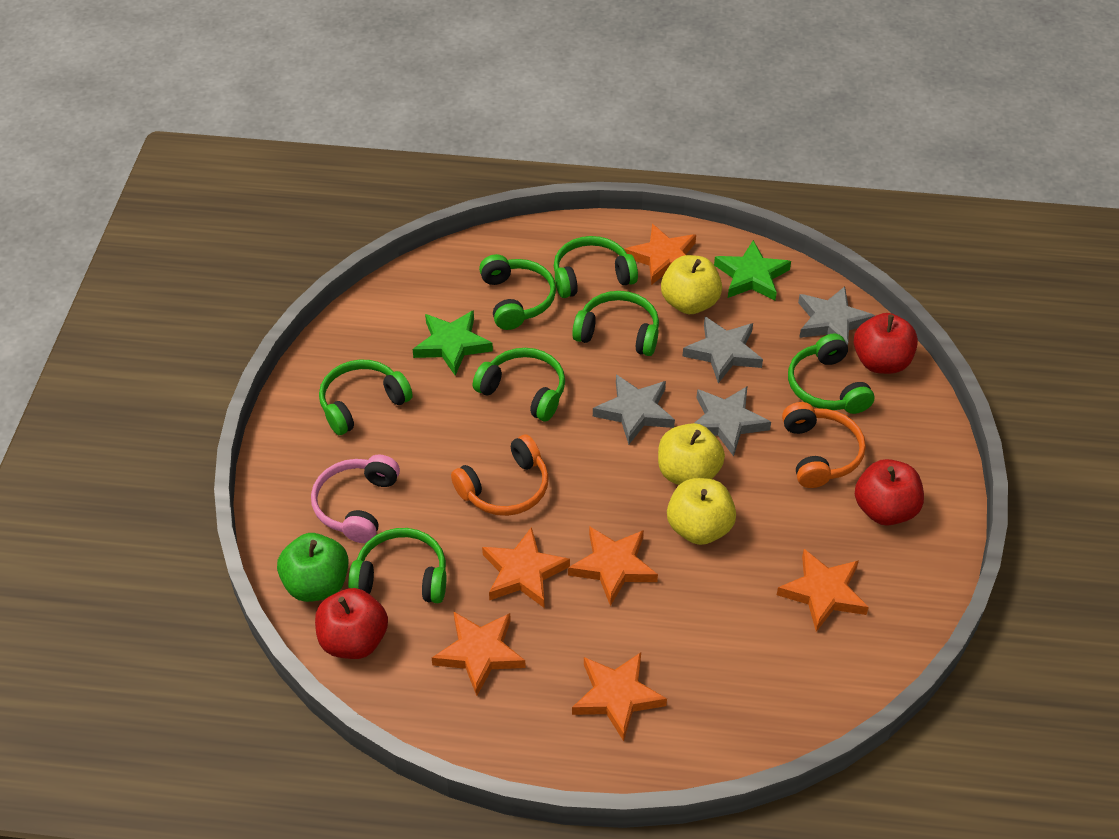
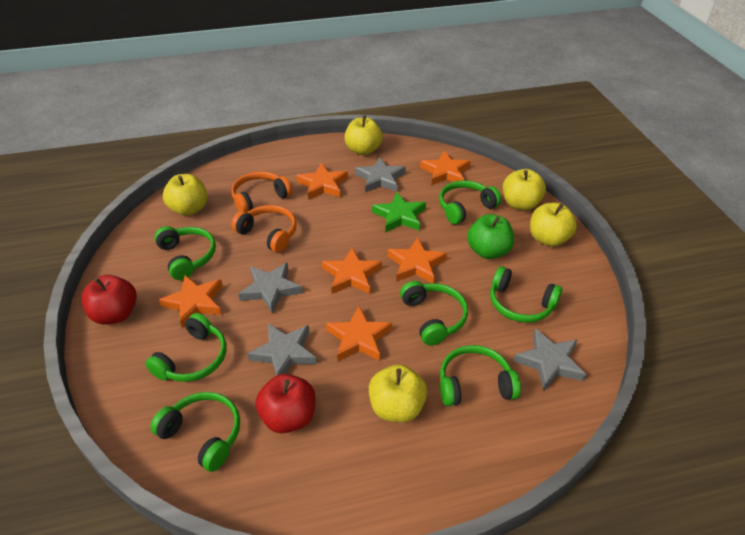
green star: 2 -> 1
pink headphones: 1 -> 0
red apple: 3 -> 2
yellow apple: 3 -> 5

